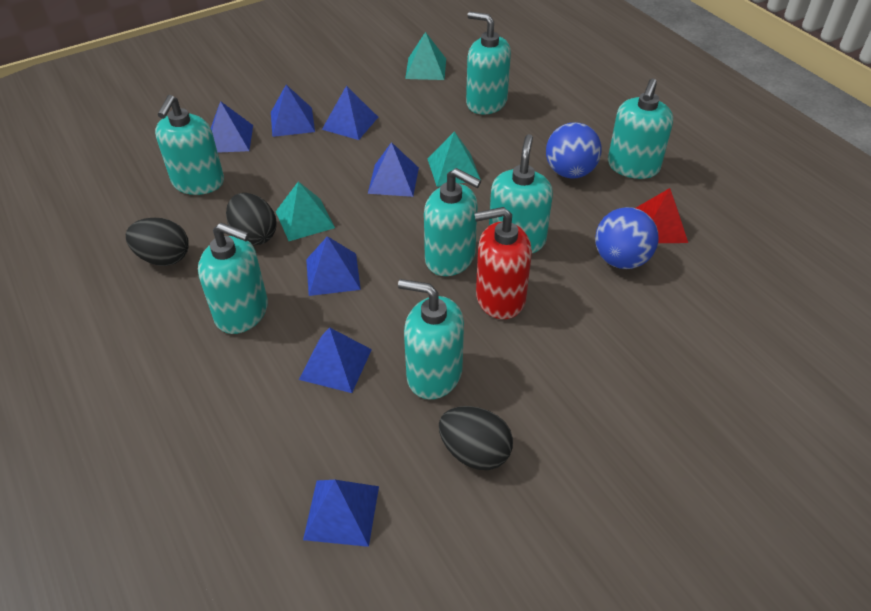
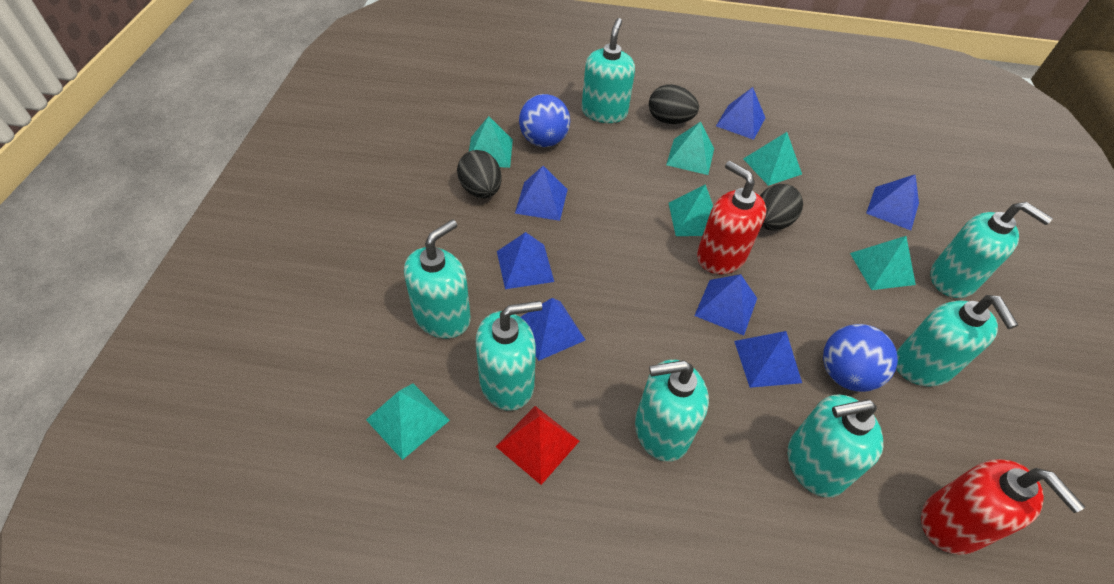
red soap dispenser: 1 -> 2
turquoise pyramid: 3 -> 6

